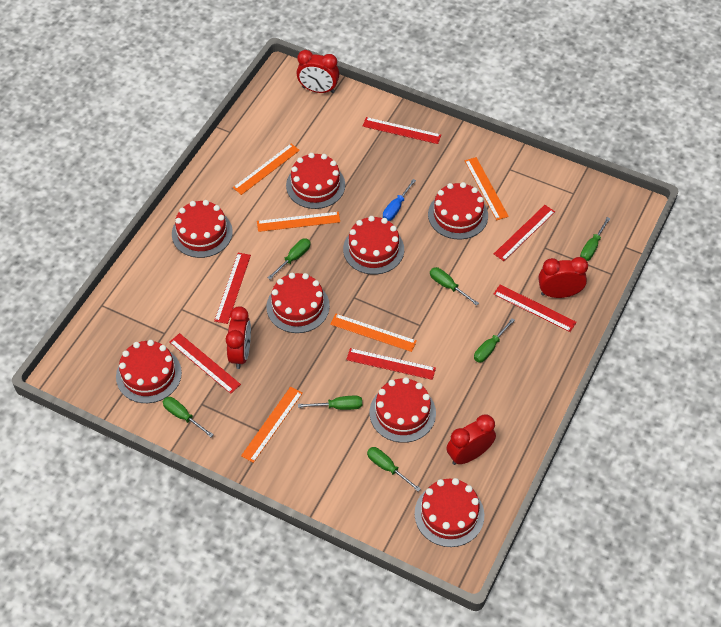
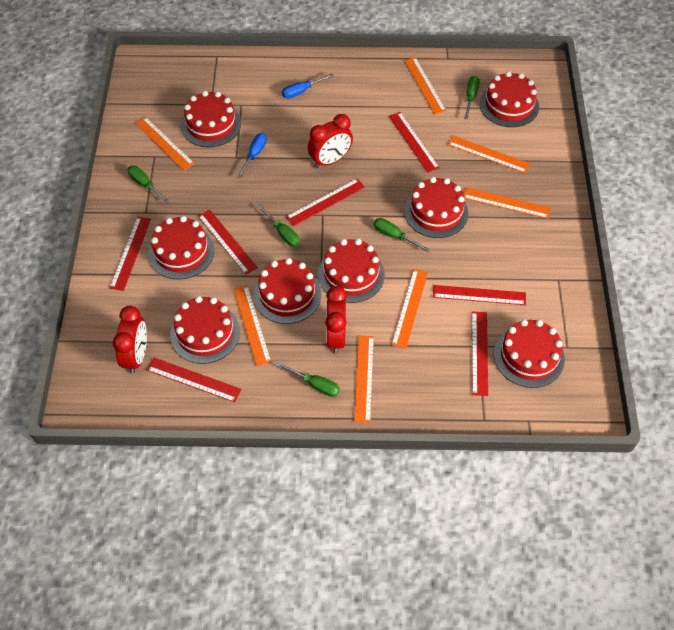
blue screwdriver: 1 -> 2
green screwdriver: 7 -> 5
orange ruler: 5 -> 7
red clock: 4 -> 3
red ruler: 6 -> 7

